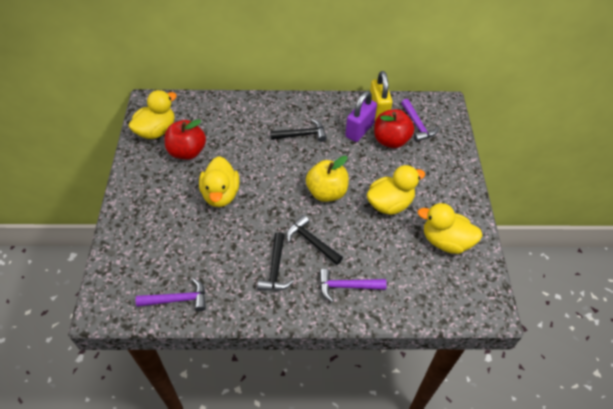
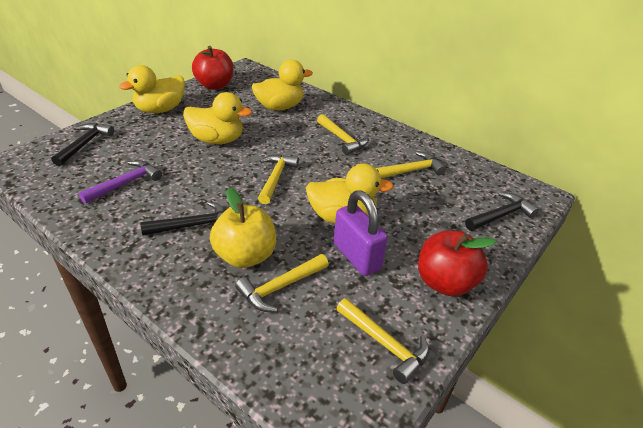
purple hammer: 3 -> 1
yellow hammer: 0 -> 5
yellow padlock: 1 -> 0

